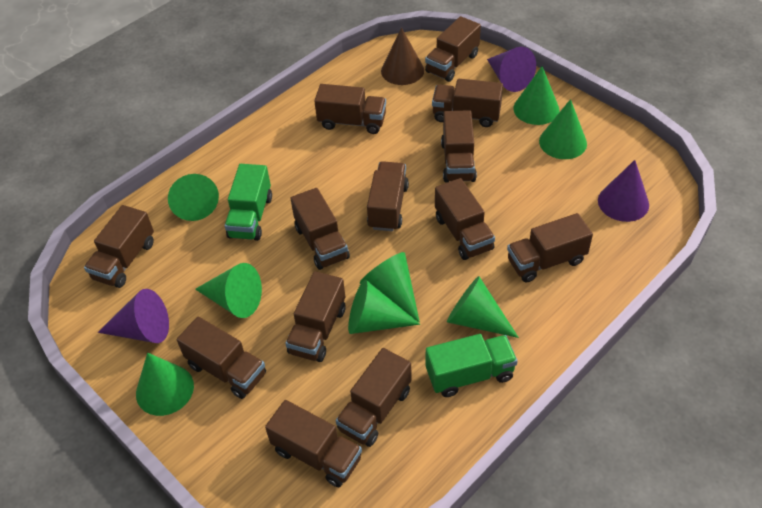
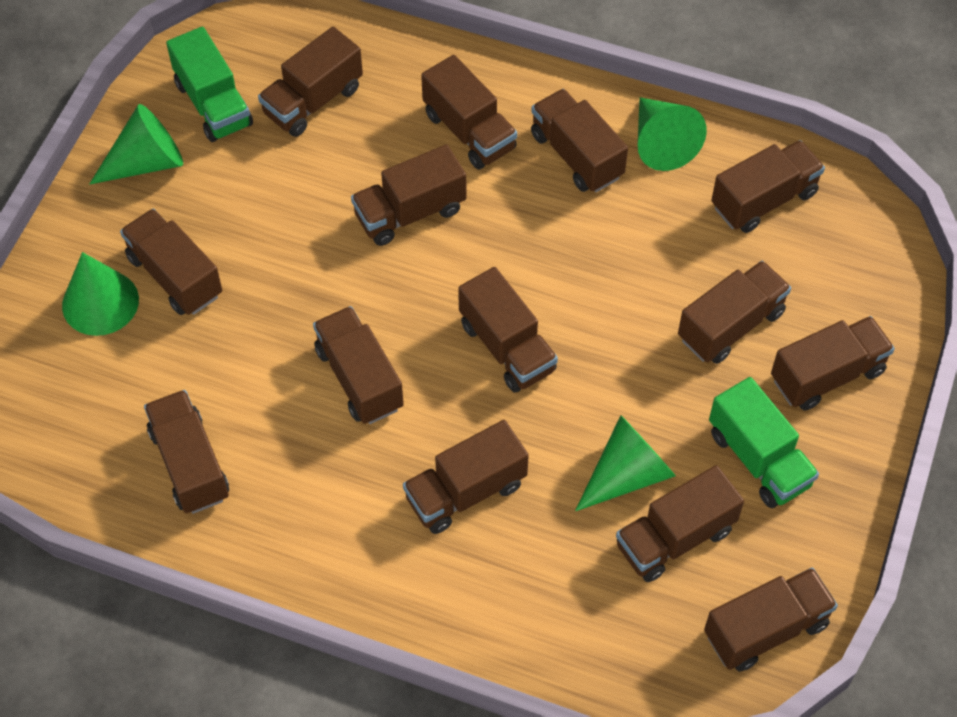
brown cone: 1 -> 0
brown truck: 13 -> 14
green cone: 8 -> 4
purple cone: 3 -> 0

